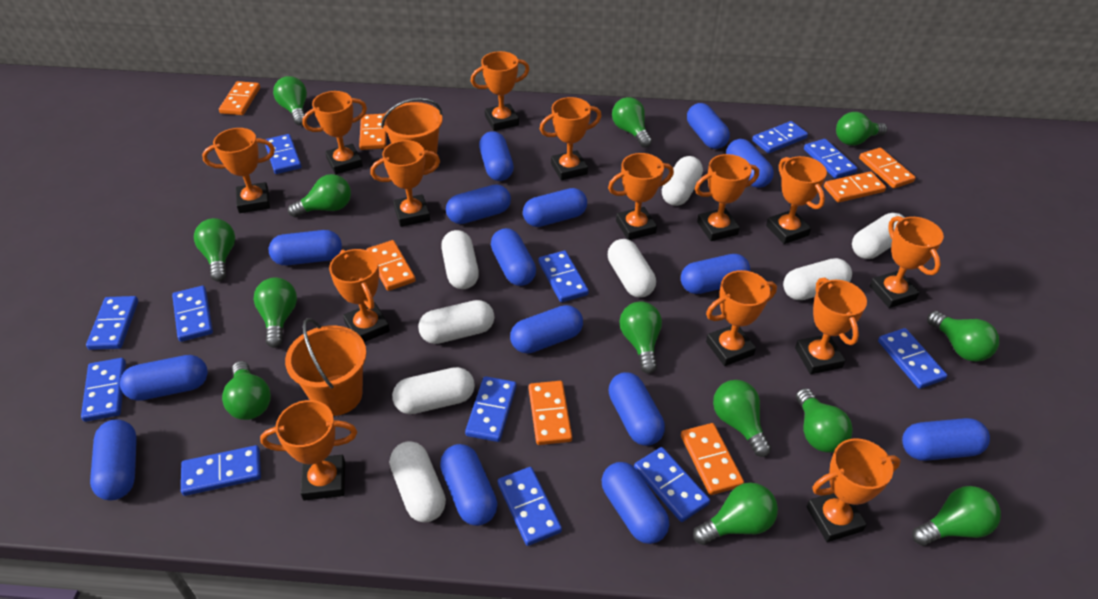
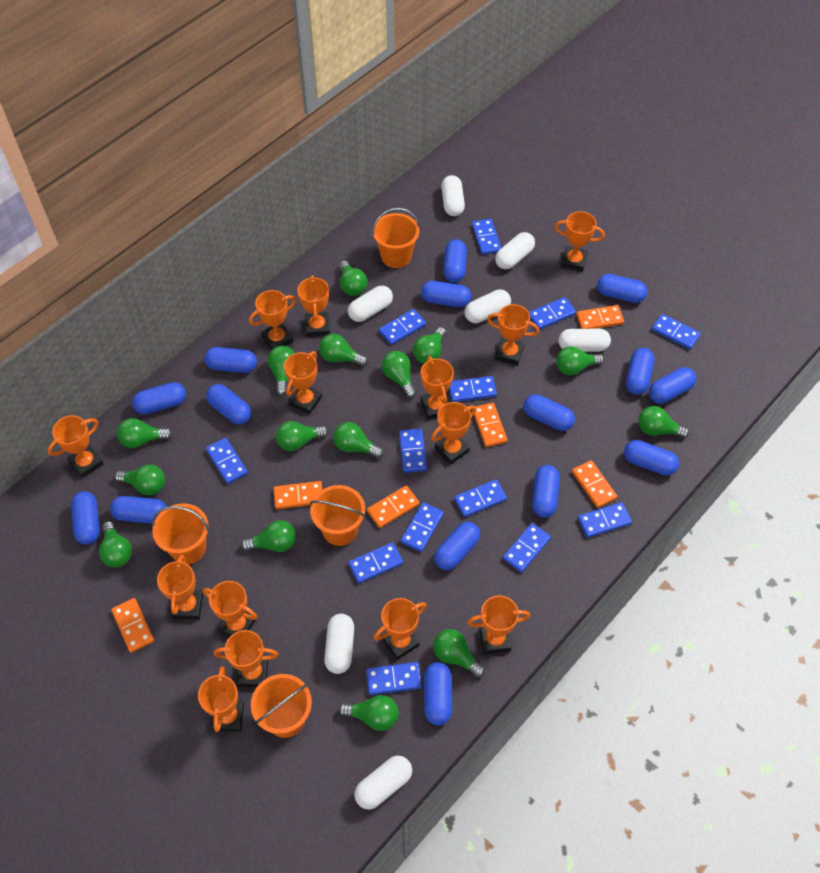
blue domino: 12 -> 13
green light bulb: 13 -> 15
orange bucket: 2 -> 4
orange domino: 7 -> 6
white capsule: 8 -> 7

